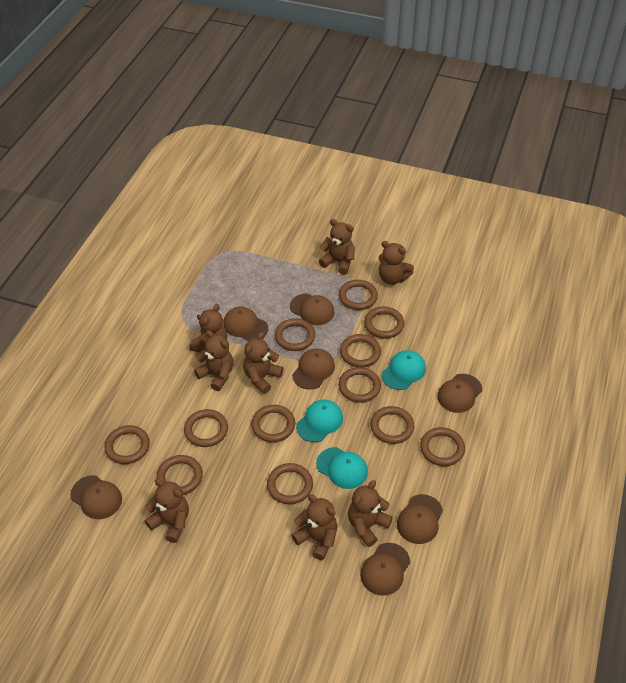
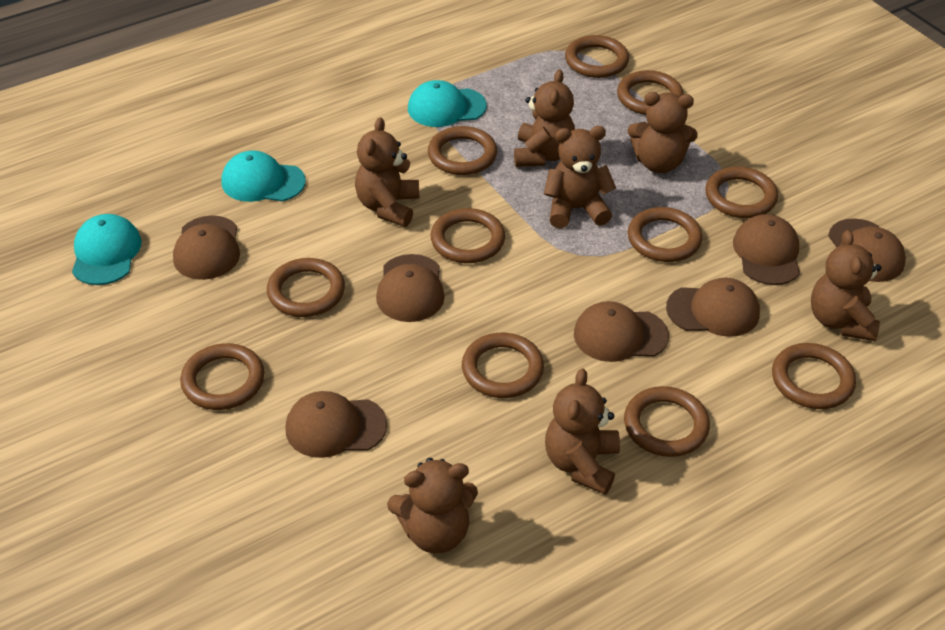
brown ring: 12 -> 11
brown teddy bear: 8 -> 7

